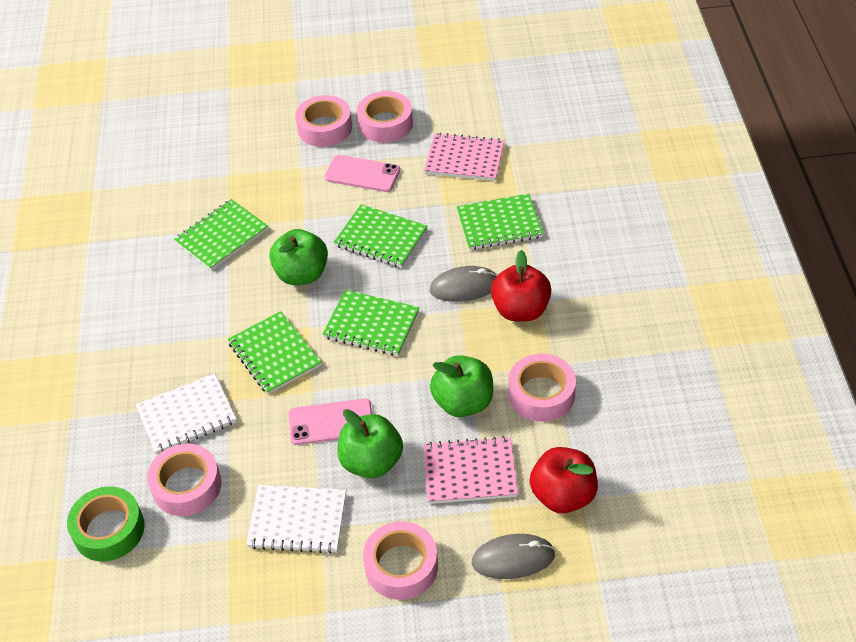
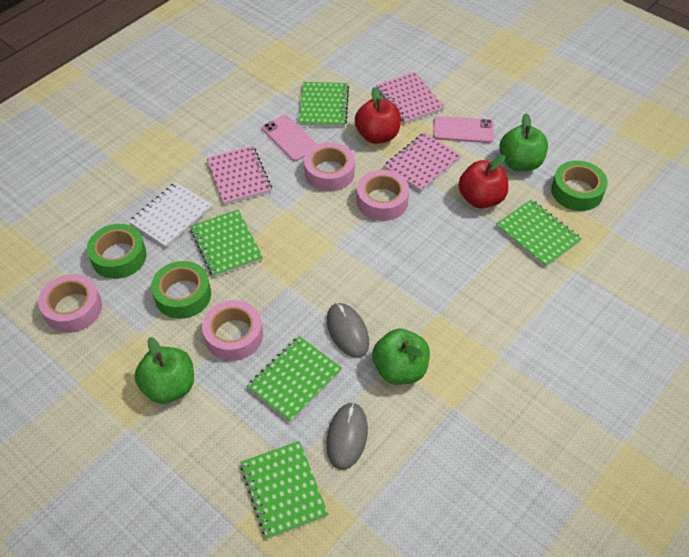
green tape: 1 -> 3
pink notebook: 2 -> 3
pink tape: 5 -> 4
white notebook: 2 -> 1

